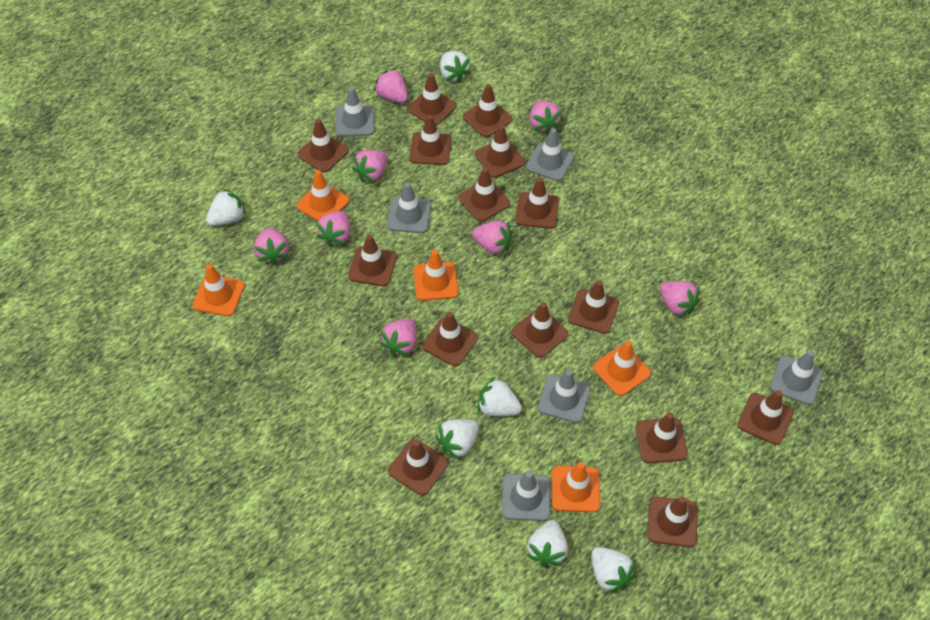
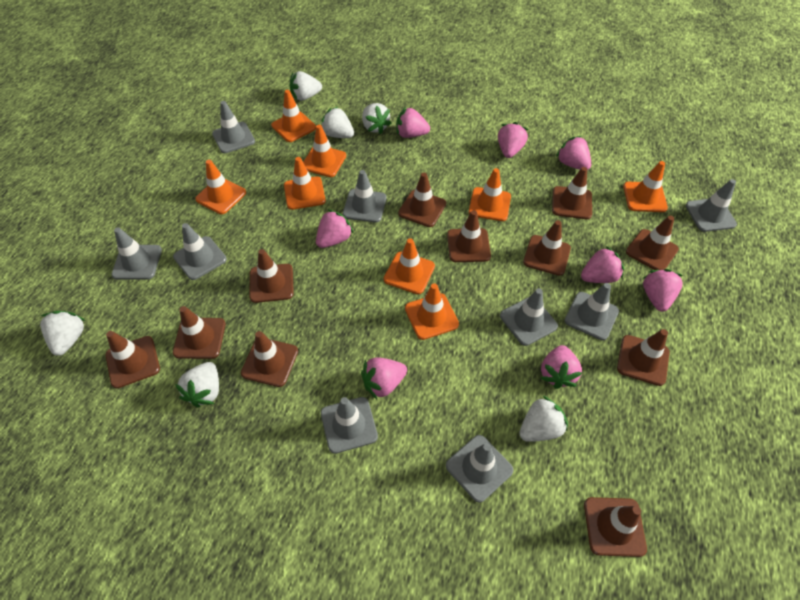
brown traffic cone: 15 -> 11
grey traffic cone: 6 -> 9
orange traffic cone: 5 -> 8

